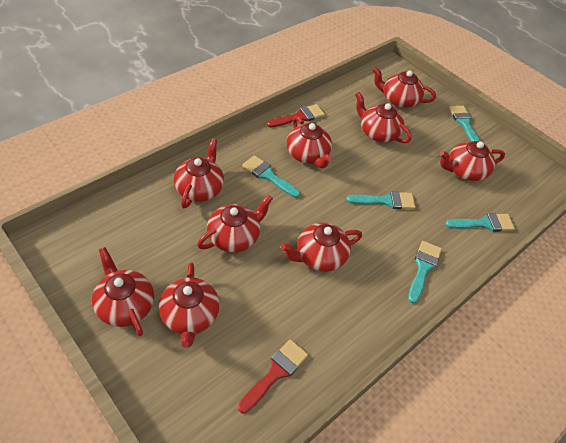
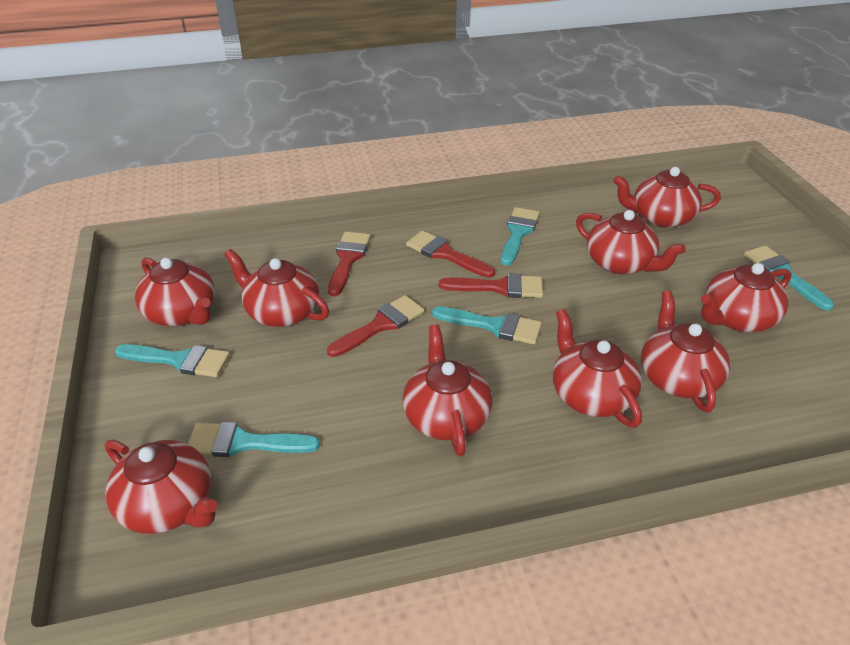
red brush: 2 -> 4

